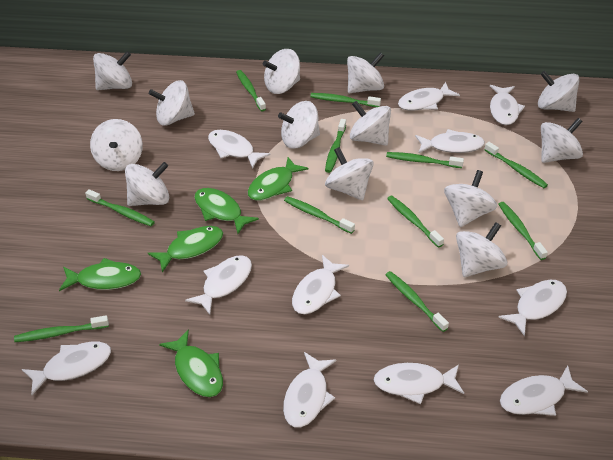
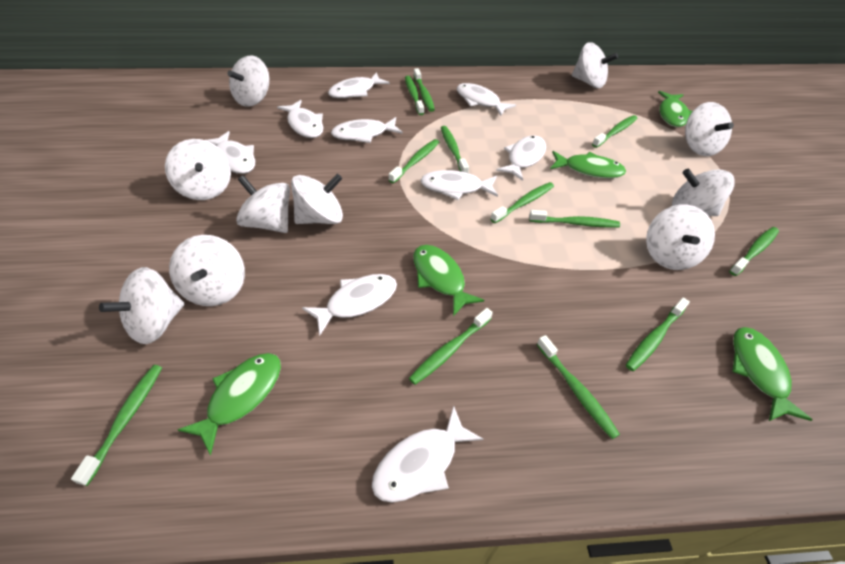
green toothbrush: 11 -> 12
white fish: 11 -> 9
white spinning top: 13 -> 10

